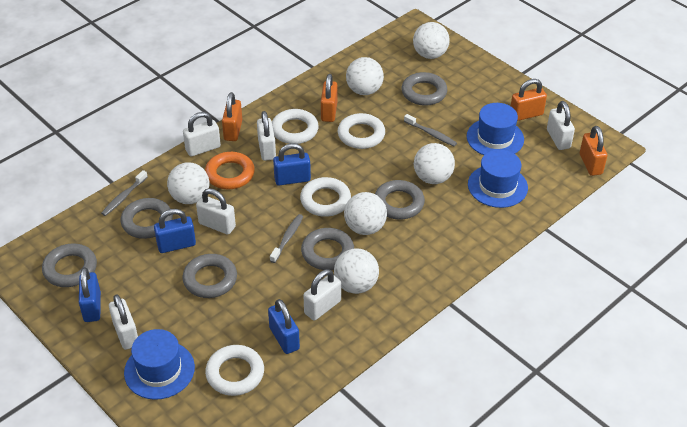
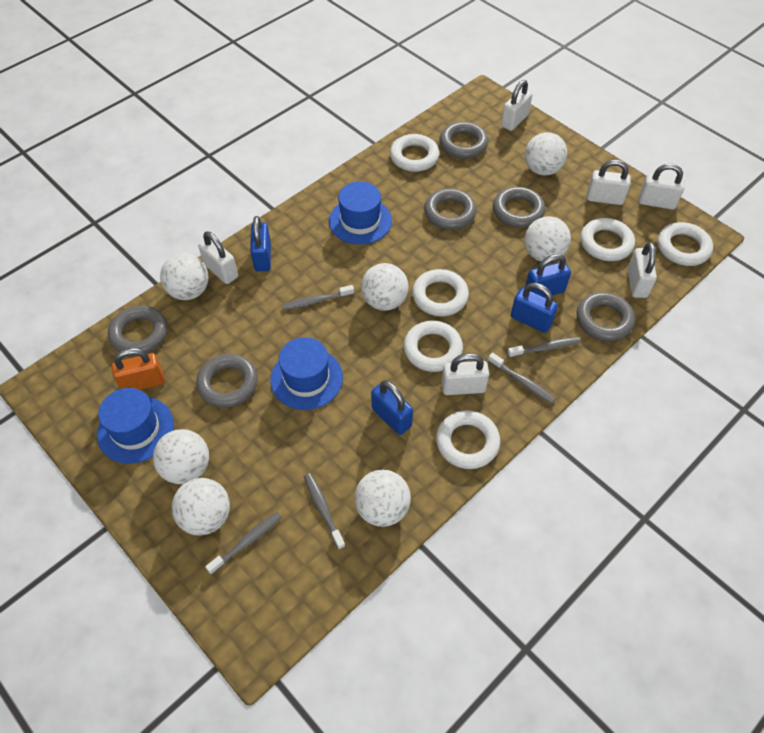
grey toothbrush: 3 -> 5
orange padlock: 4 -> 1
orange ring: 1 -> 0
white ball: 6 -> 7
white ring: 4 -> 6

